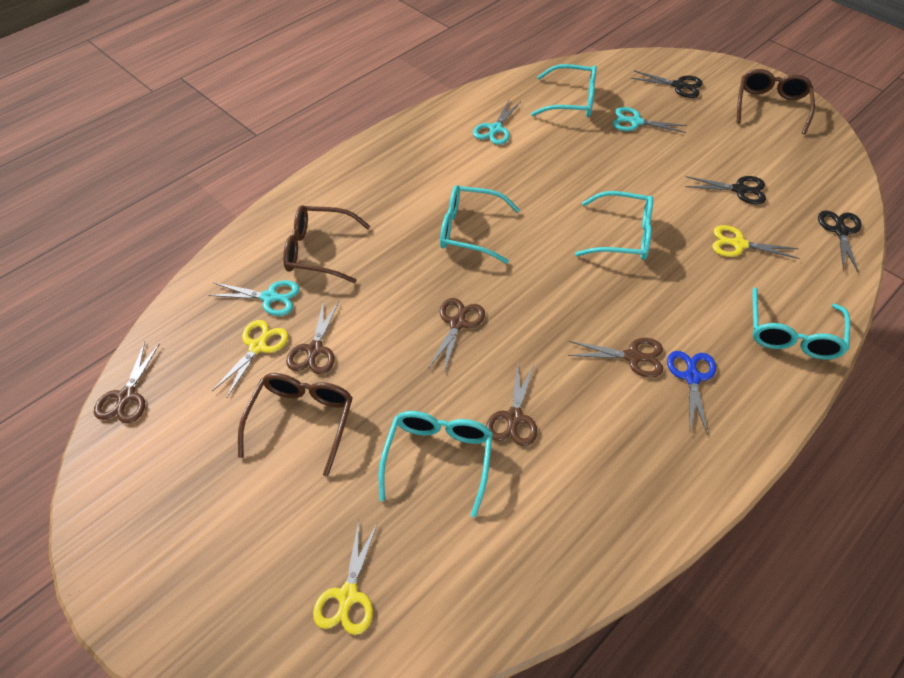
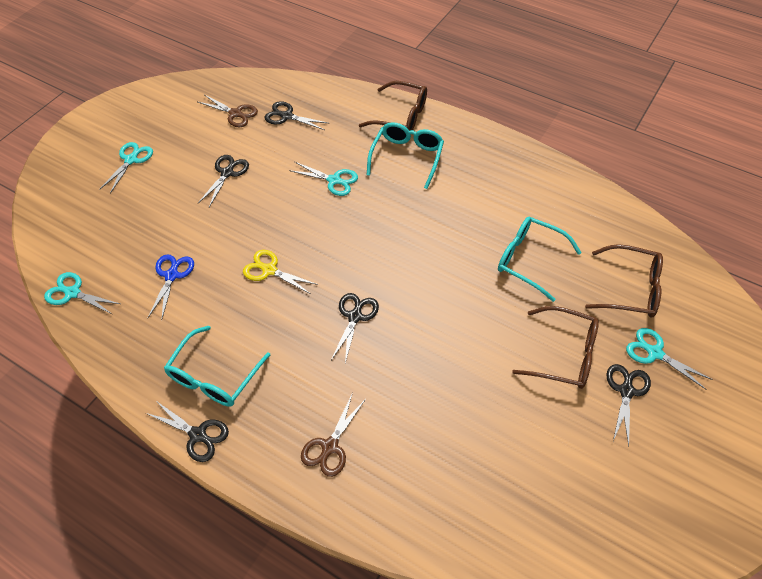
black scissors: 3 -> 5
brown scissors: 5 -> 2
turquoise glasses: 5 -> 3
turquoise scissors: 3 -> 4
yellow scissors: 3 -> 1

